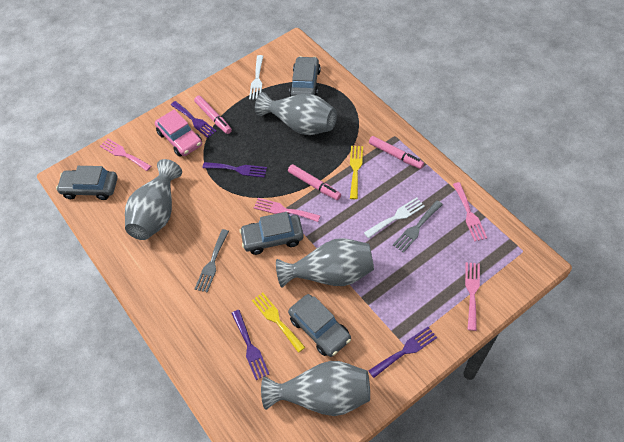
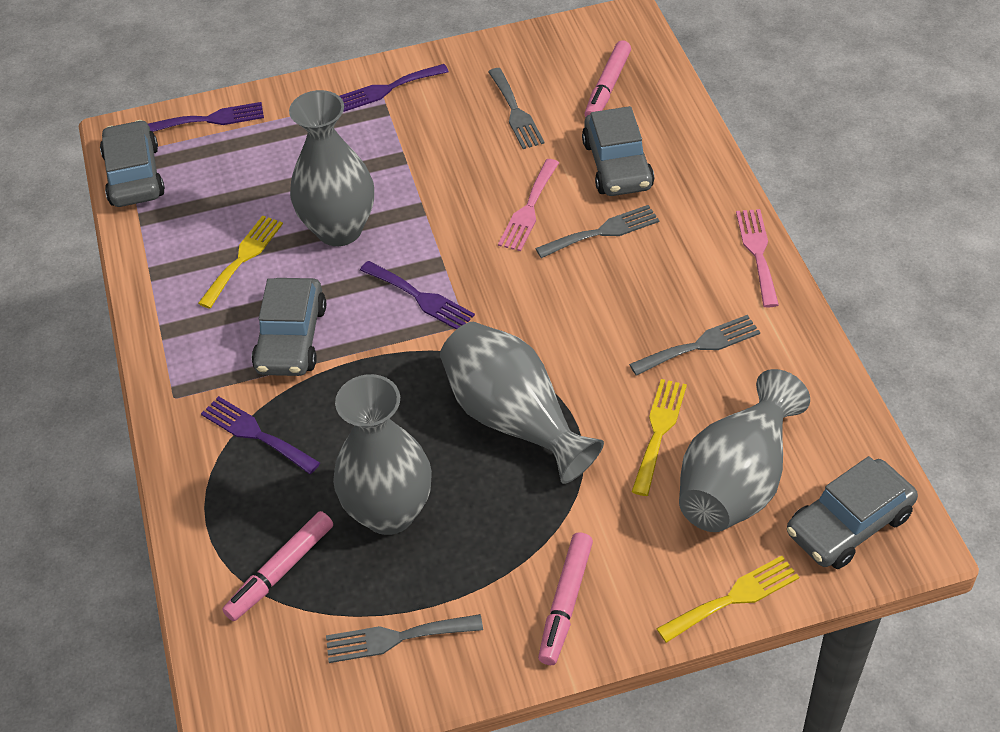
grey fork: 2 -> 4
pink car: 1 -> 0
pink fork: 4 -> 2
white fork: 2 -> 0
yellow fork: 2 -> 3

